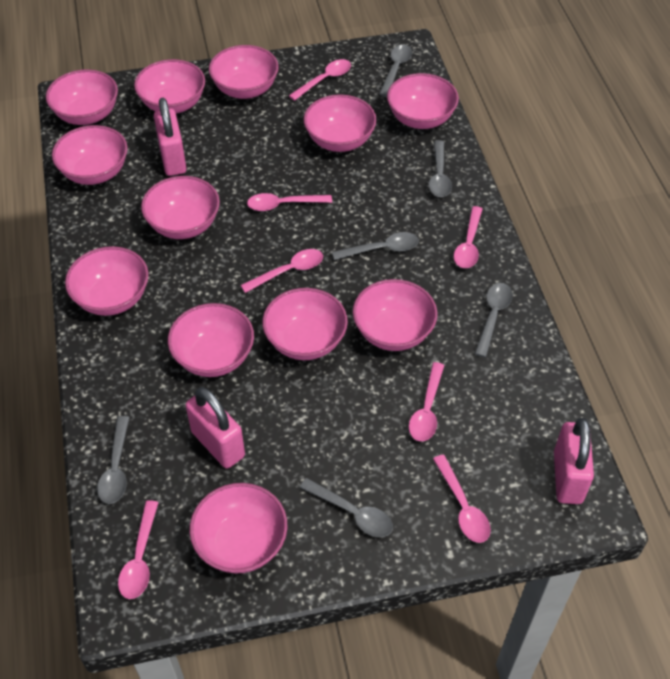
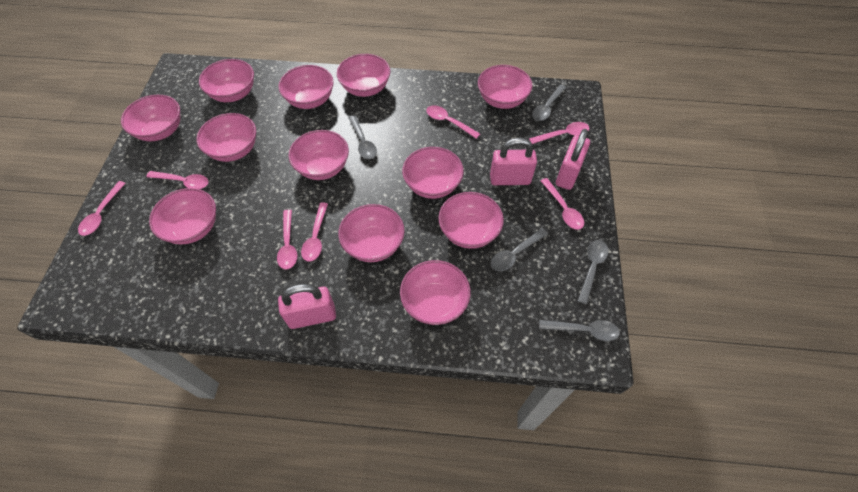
grey spoon: 6 -> 5

